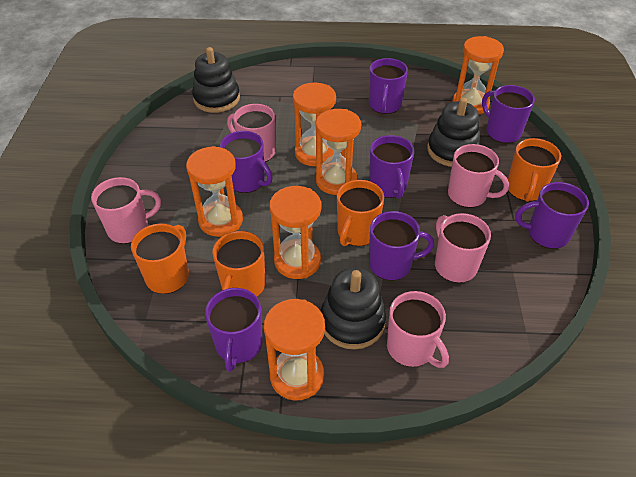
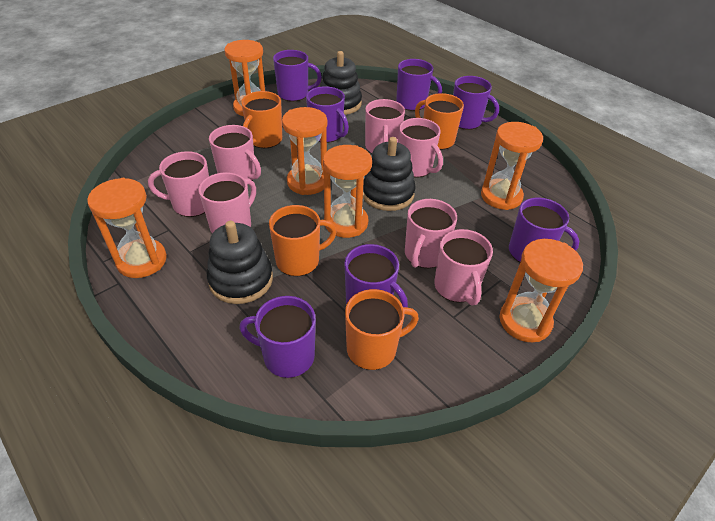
pink mug: 5 -> 7

